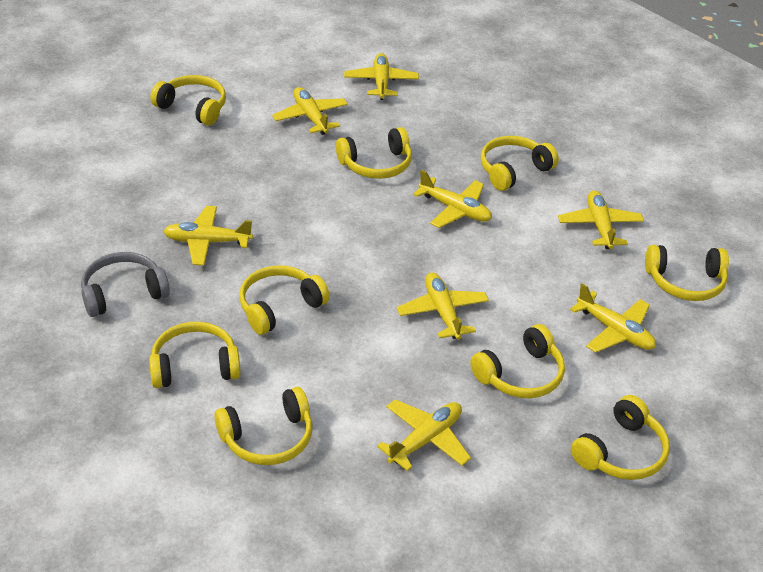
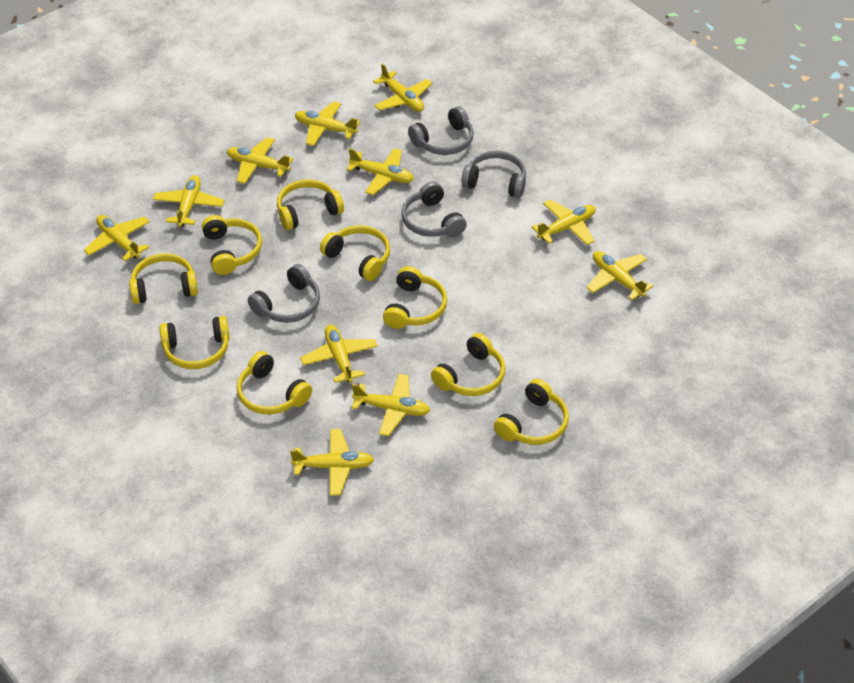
grey headphones: 1 -> 4
yellow plane: 8 -> 11

